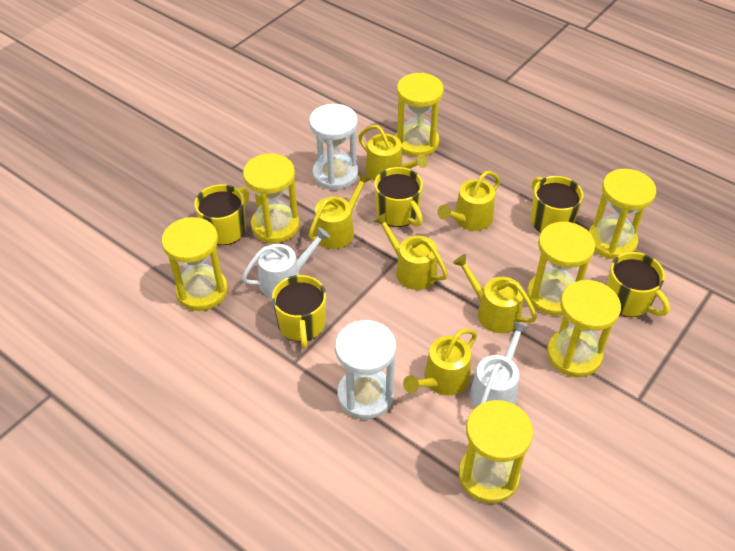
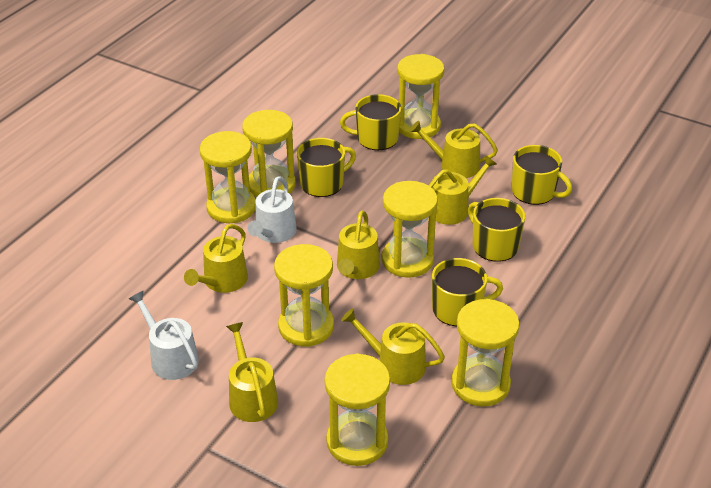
white hourglass: 2 -> 0

